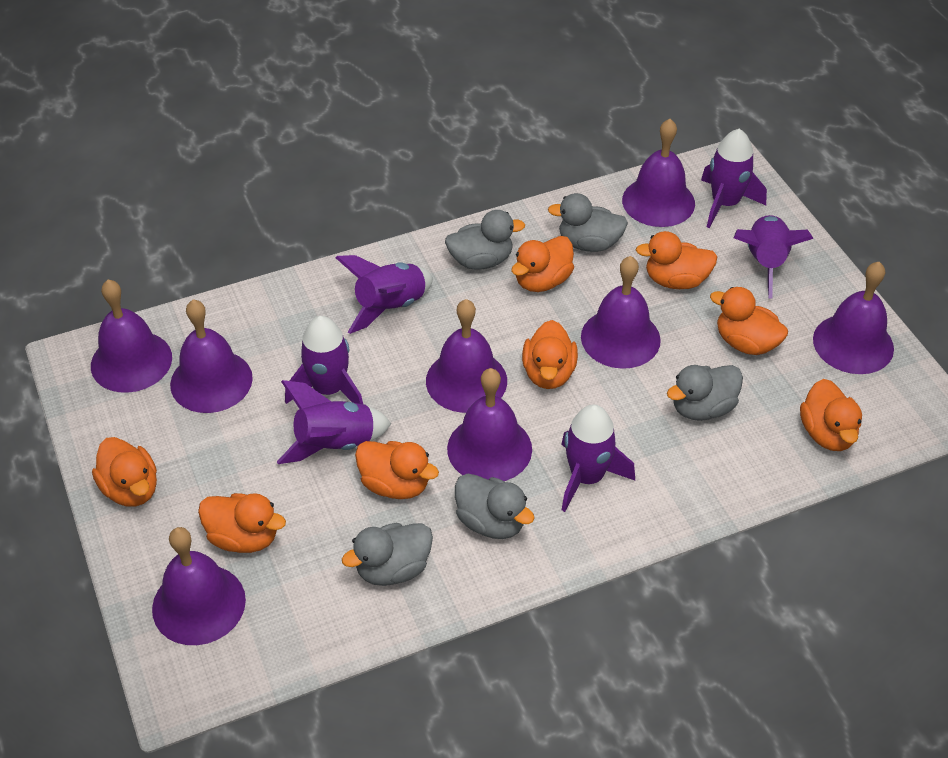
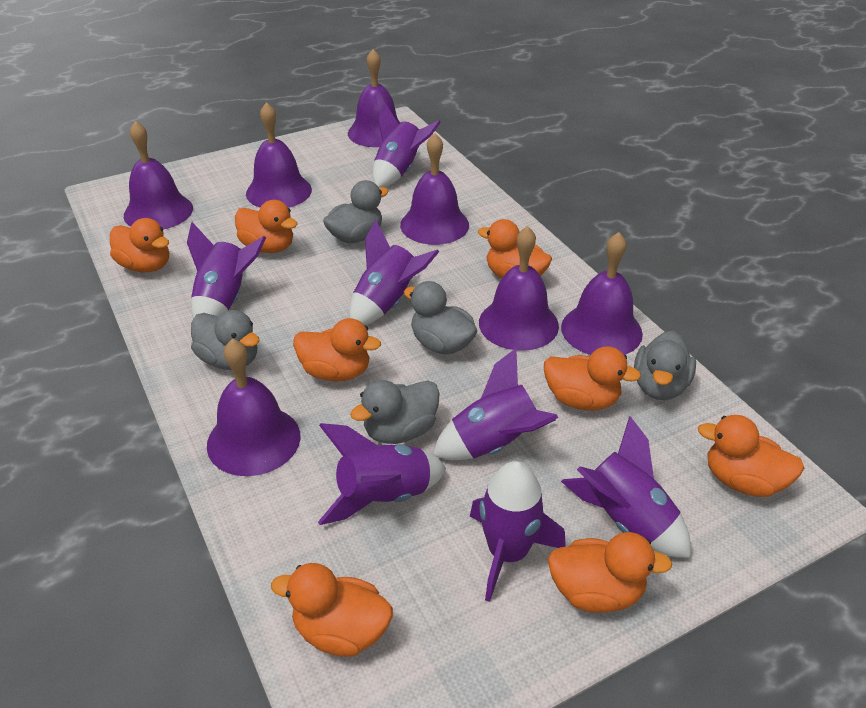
purple bell: 8 -> 7
purple rocket: 6 -> 7

